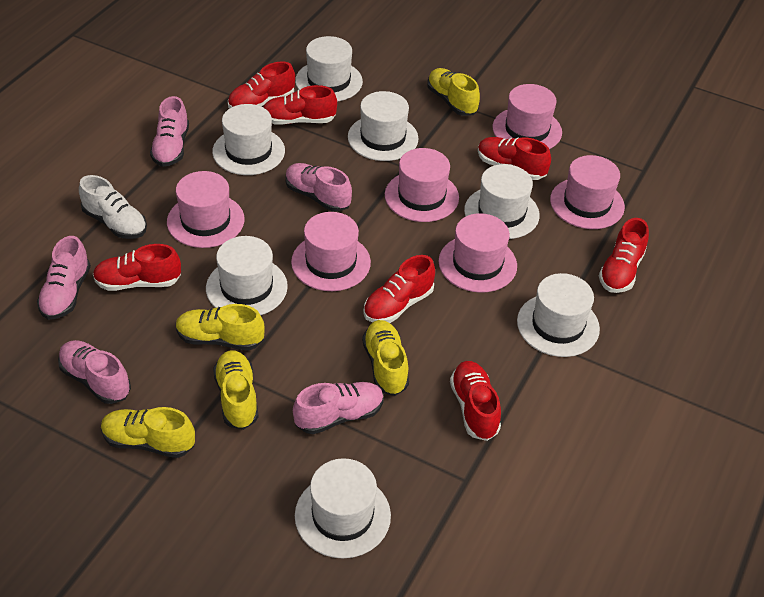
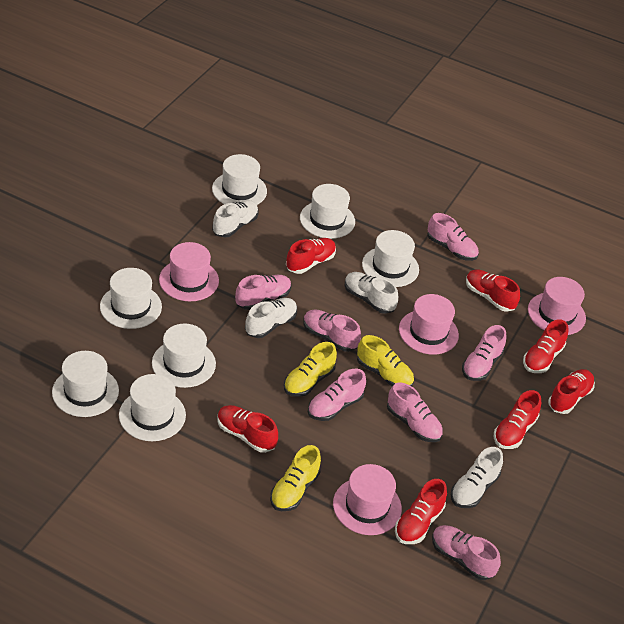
pink hat: 6 -> 4
pink shoe: 5 -> 7
white shoe: 1 -> 4
yellow shoe: 5 -> 3

